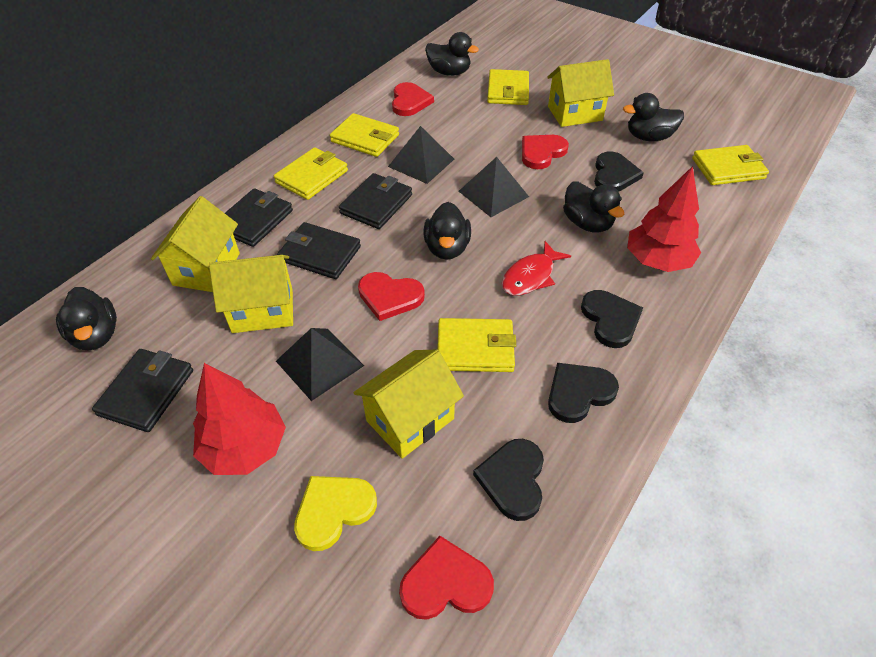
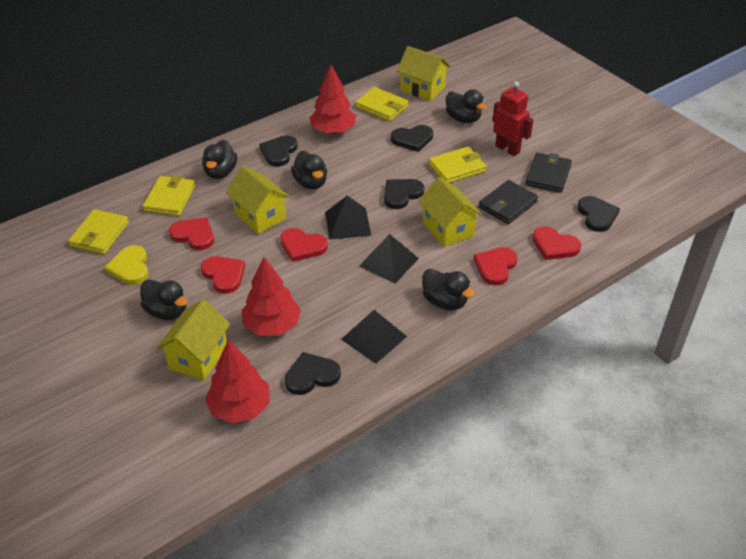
black heart: 4 -> 5
black wallet: 4 -> 2
red fish: 1 -> 0
red heart: 4 -> 5
red robot: 0 -> 1
red tree: 2 -> 3
yellow wallet: 5 -> 4

